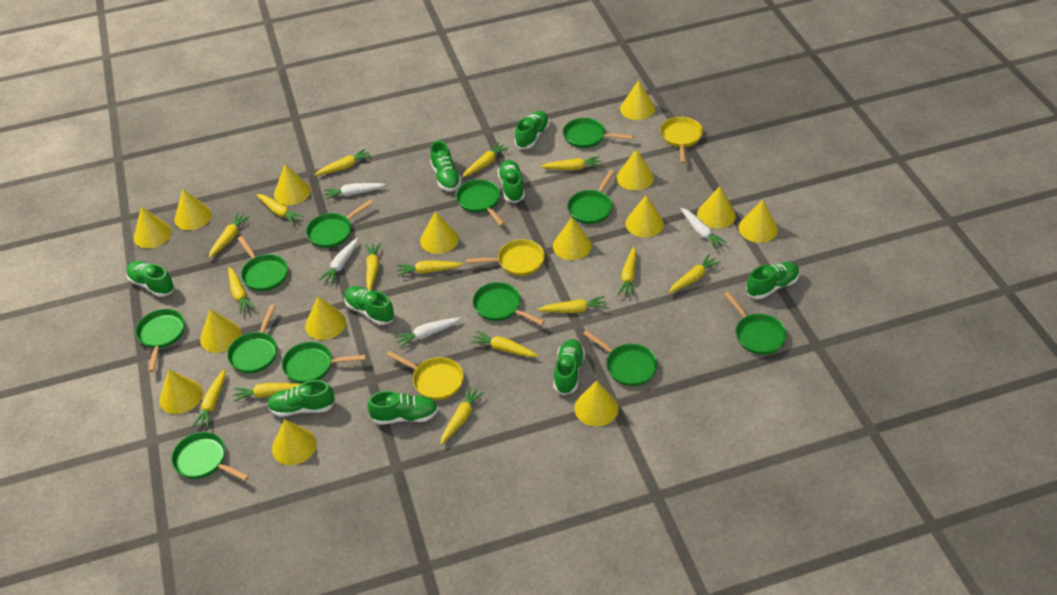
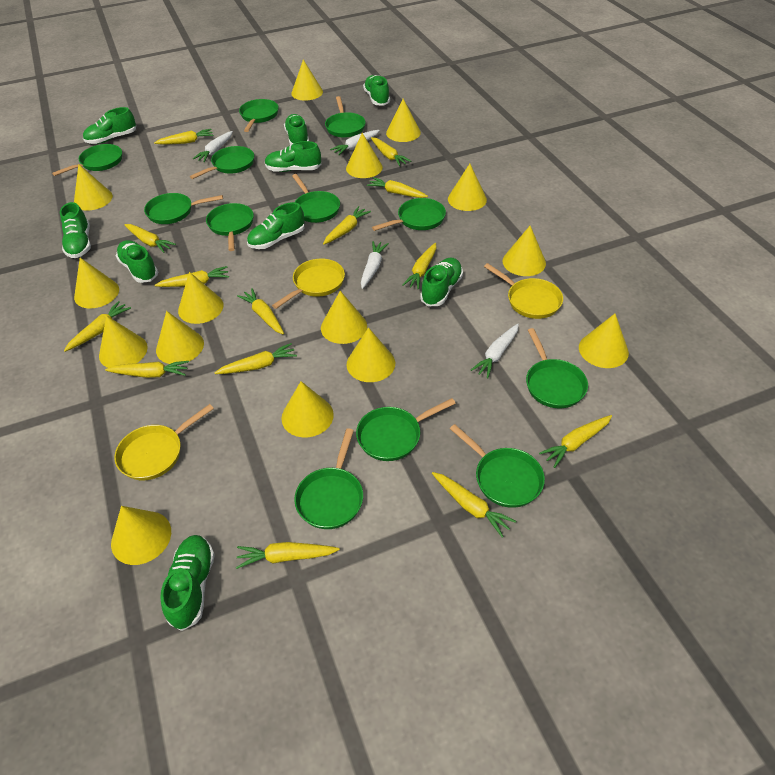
yellow carrot: 15 -> 14

